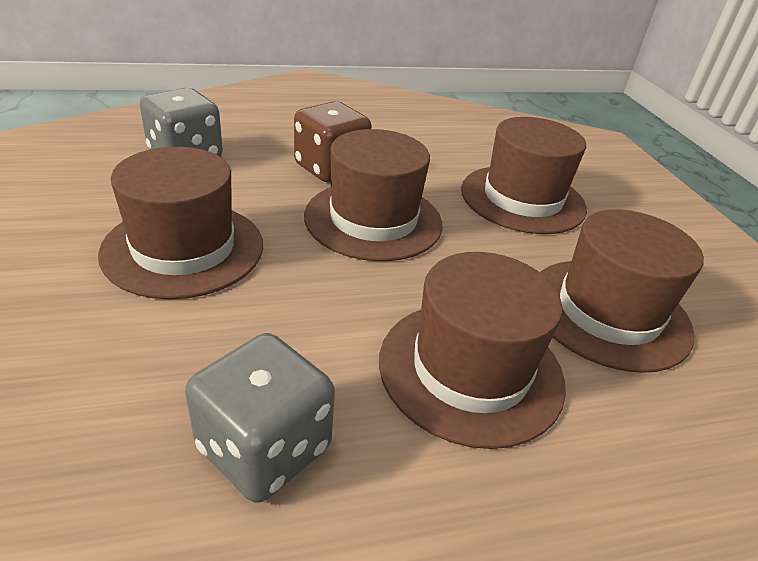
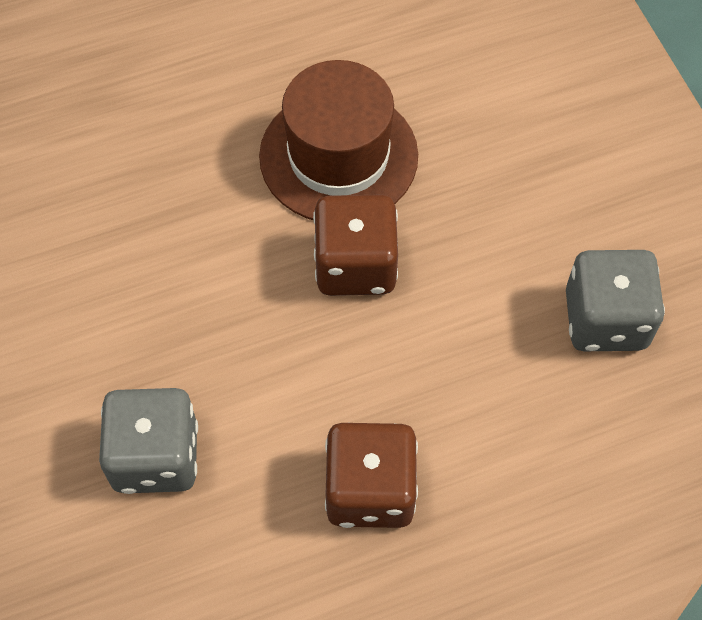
brown dice: 1 -> 2
brown hat: 5 -> 1

